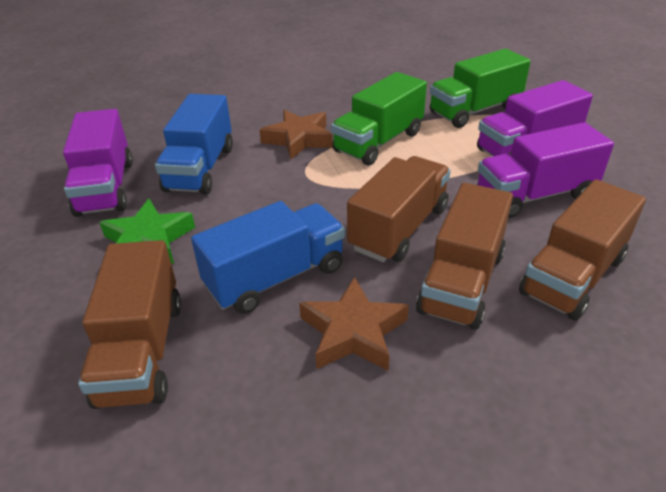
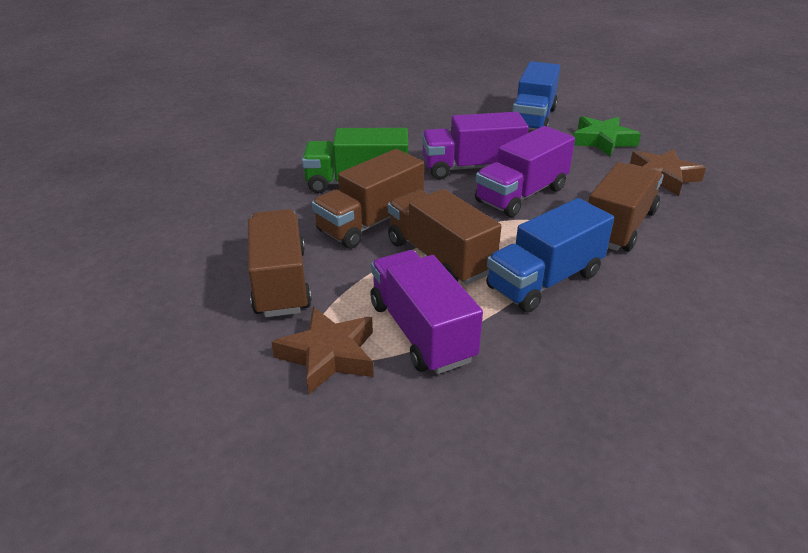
green truck: 2 -> 1

